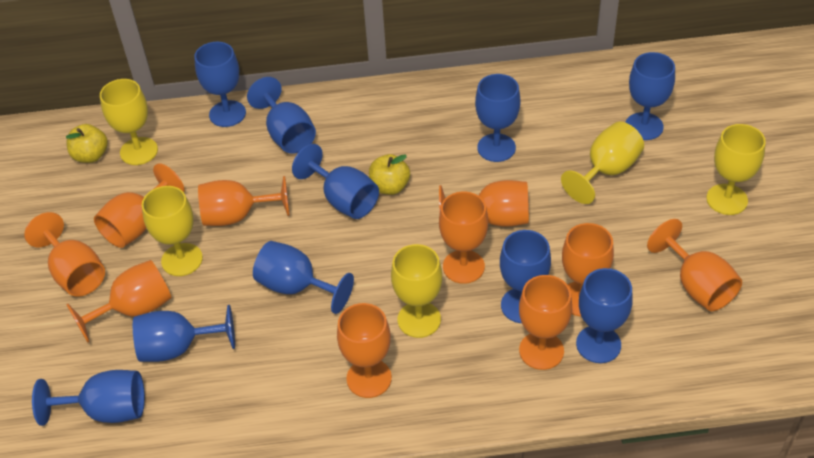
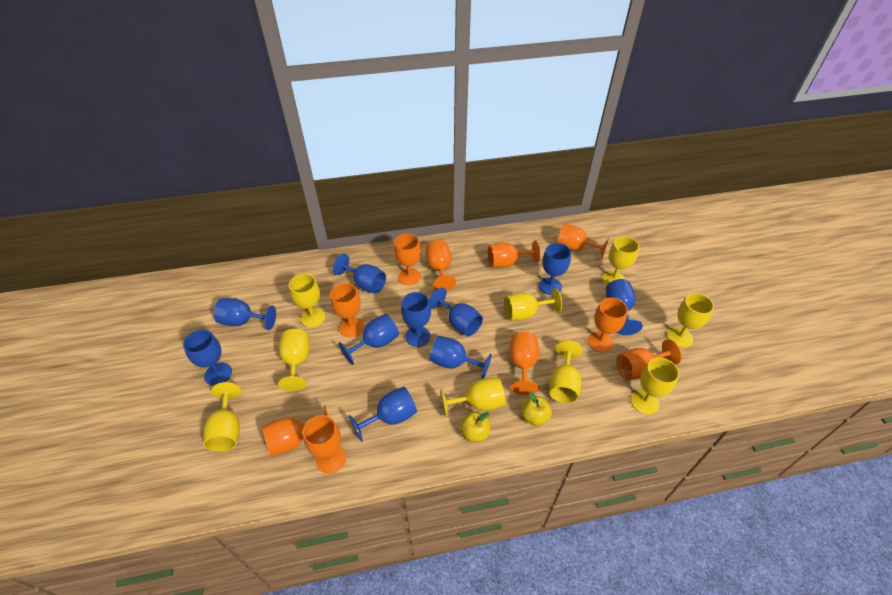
yellow goblet: 5 -> 9

